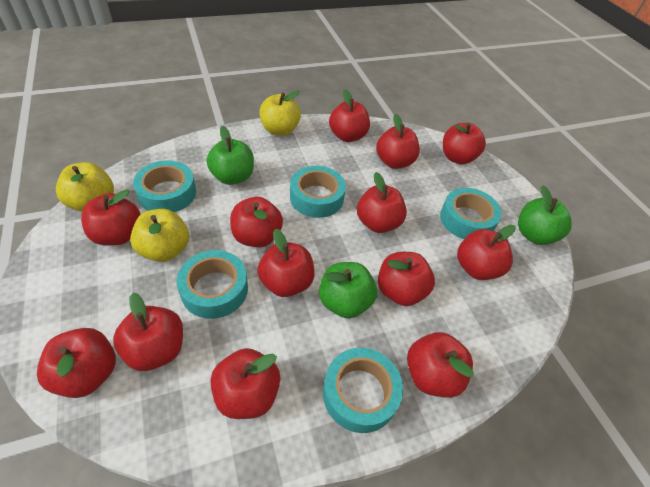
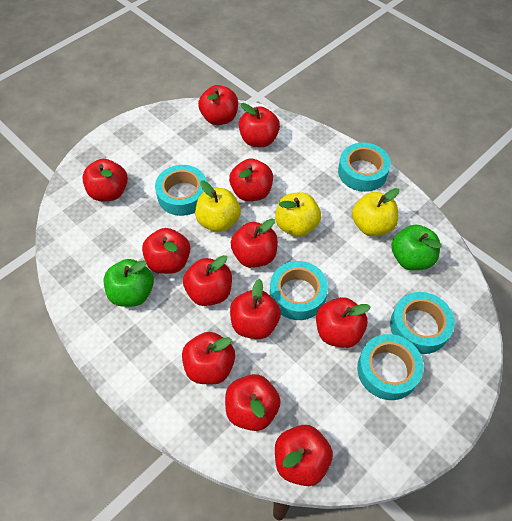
green apple: 3 -> 2
red apple: 13 -> 12

